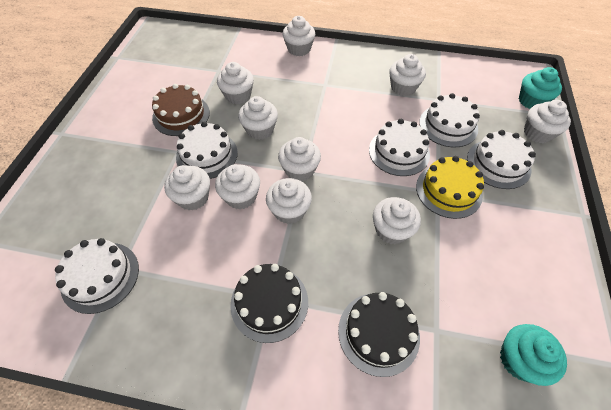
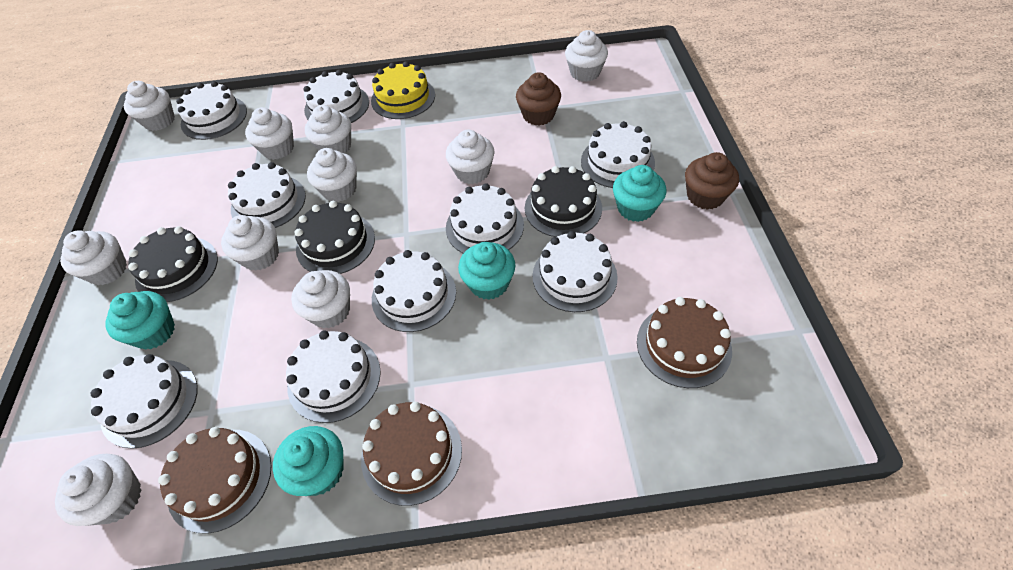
black cake: 2 -> 3
brown cake: 1 -> 3
brown cupcake: 0 -> 2
turquoise cupcake: 2 -> 4
white cake: 5 -> 9

